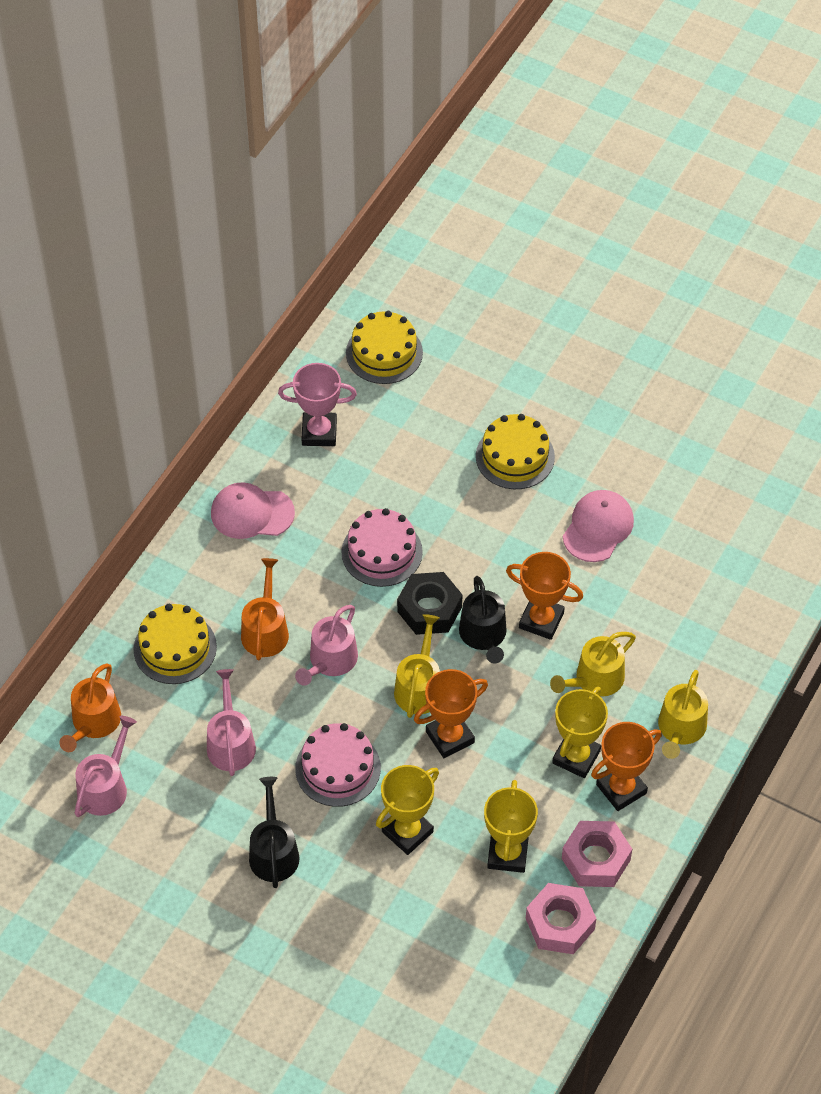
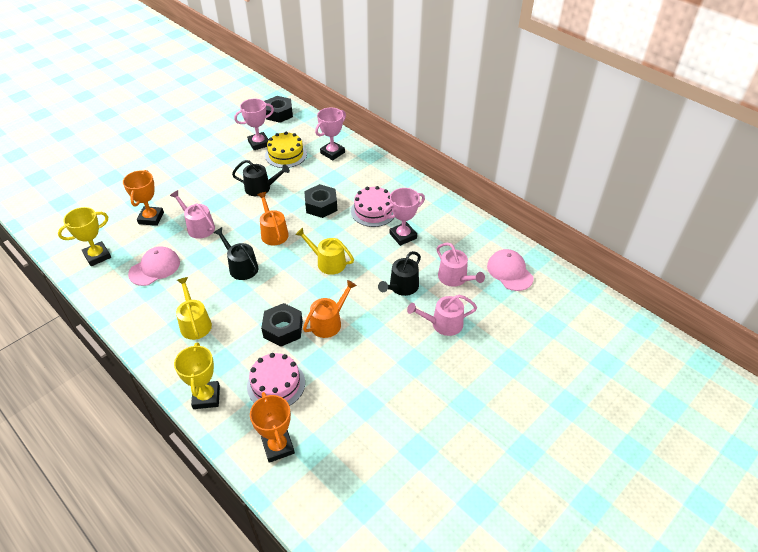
black nut: 1 -> 3
black watering can: 2 -> 3
orange trophy: 3 -> 2
pink nut: 2 -> 0
pink trophy: 1 -> 3
yellow cake: 3 -> 1
yellow trophy: 3 -> 2
yellow watering can: 3 -> 2

